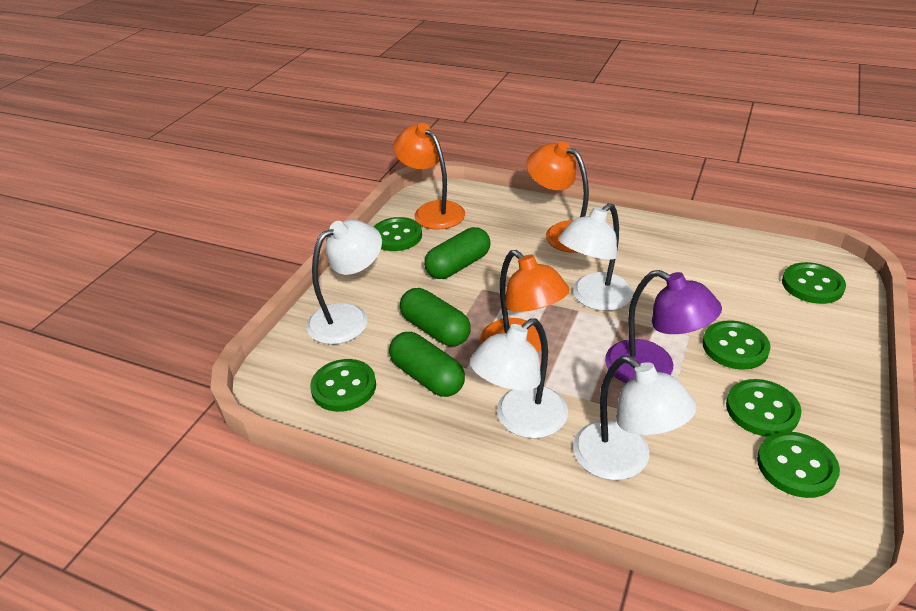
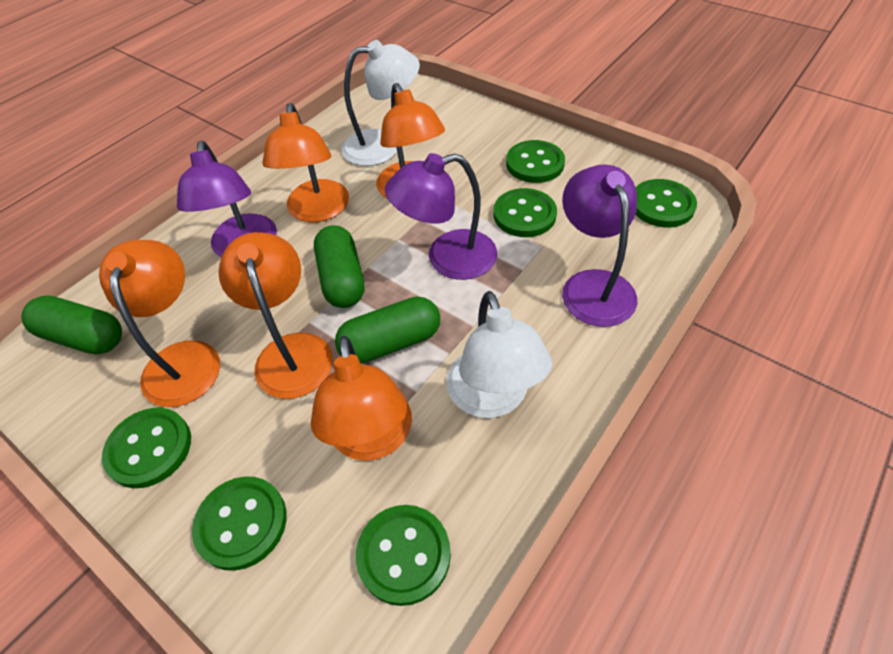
orange lamp: 3 -> 5
purple lamp: 1 -> 3
white lamp: 4 -> 2

